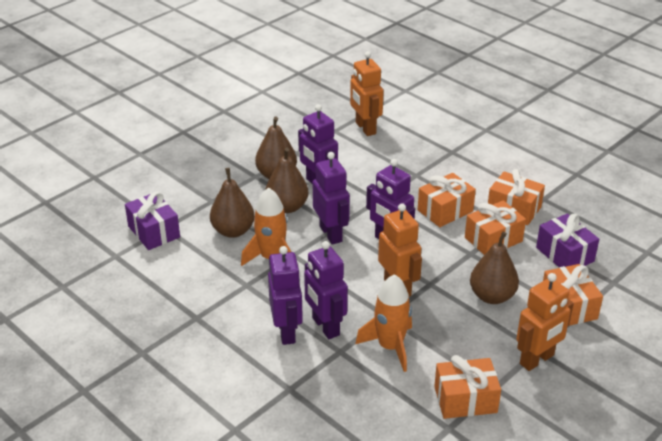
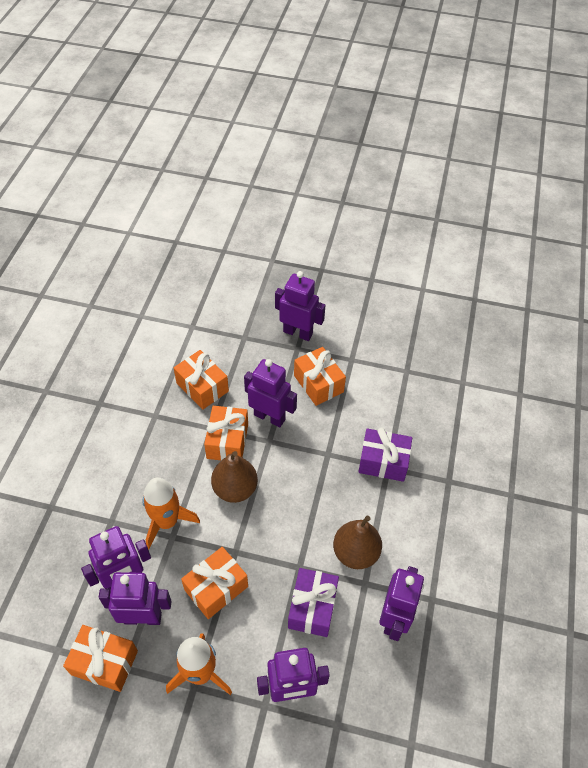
brown pear: 4 -> 2
orange robot: 3 -> 0
purple robot: 5 -> 6

